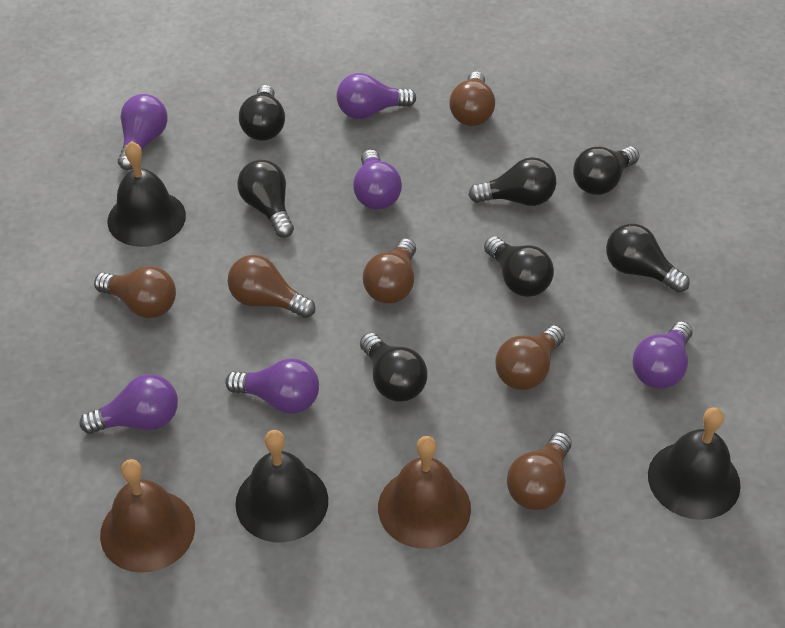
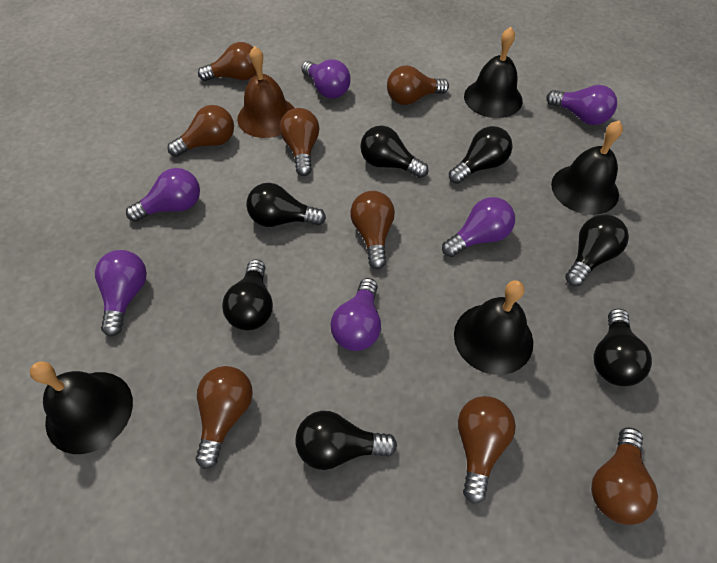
black bell: 3 -> 4
brown bell: 2 -> 1
brown light bulb: 6 -> 8

